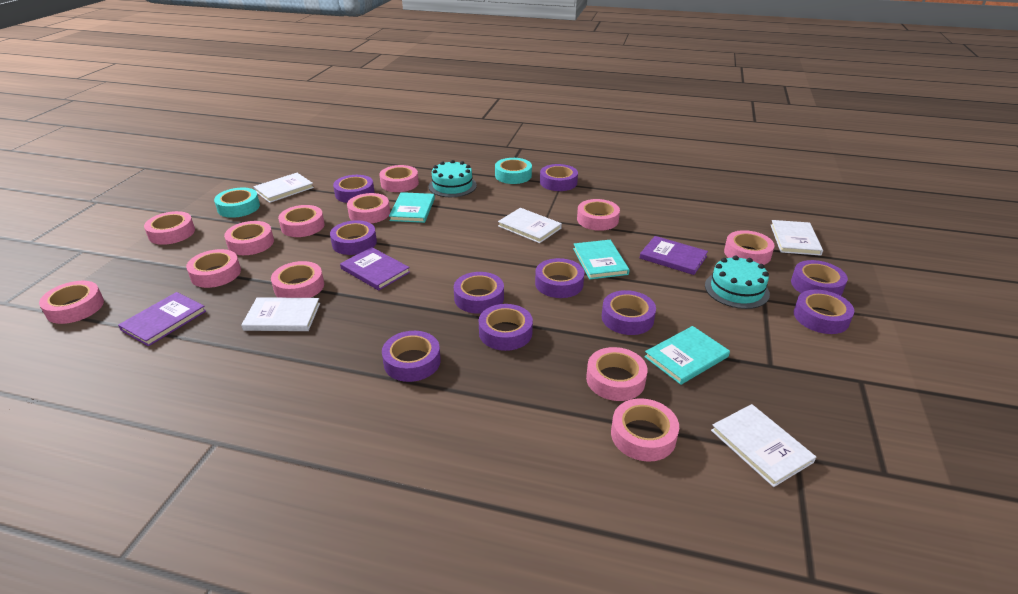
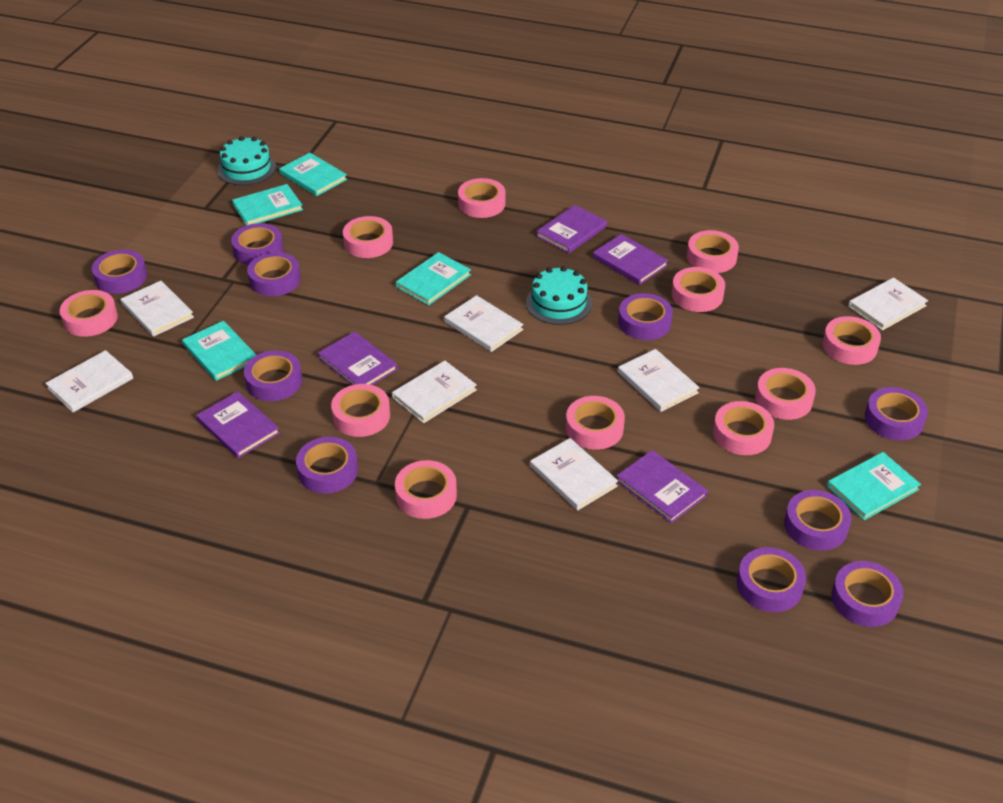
pink tape: 12 -> 11
purple book: 3 -> 5
turquoise book: 3 -> 5
turquoise tape: 2 -> 0
white book: 5 -> 7

